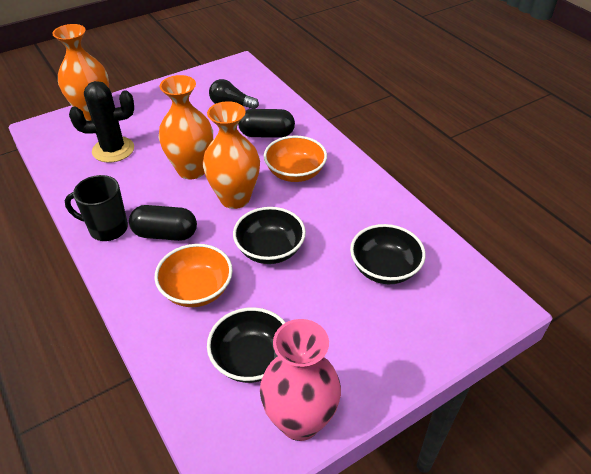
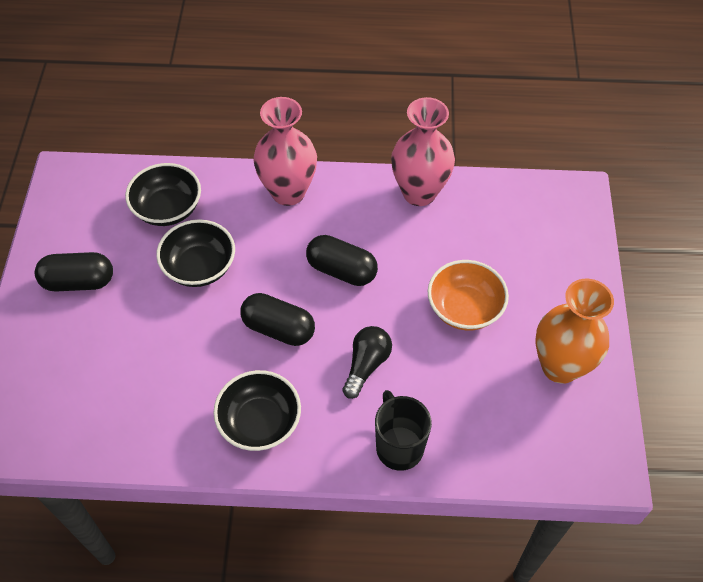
black cactus: 1 -> 0
black capsule: 2 -> 3
orange bowl: 2 -> 1
orange vase: 3 -> 1
pink vase: 1 -> 2

